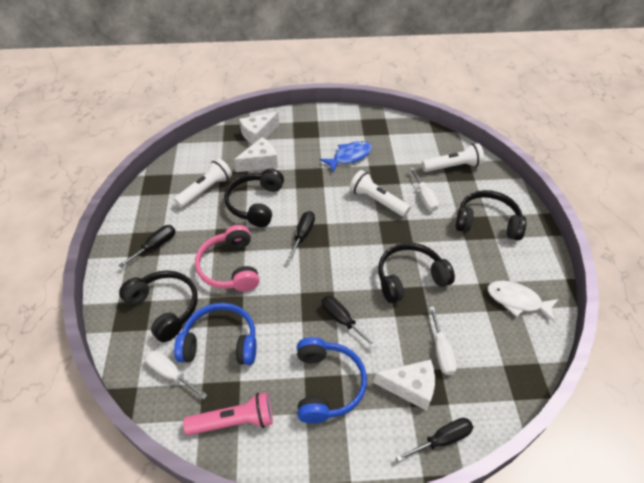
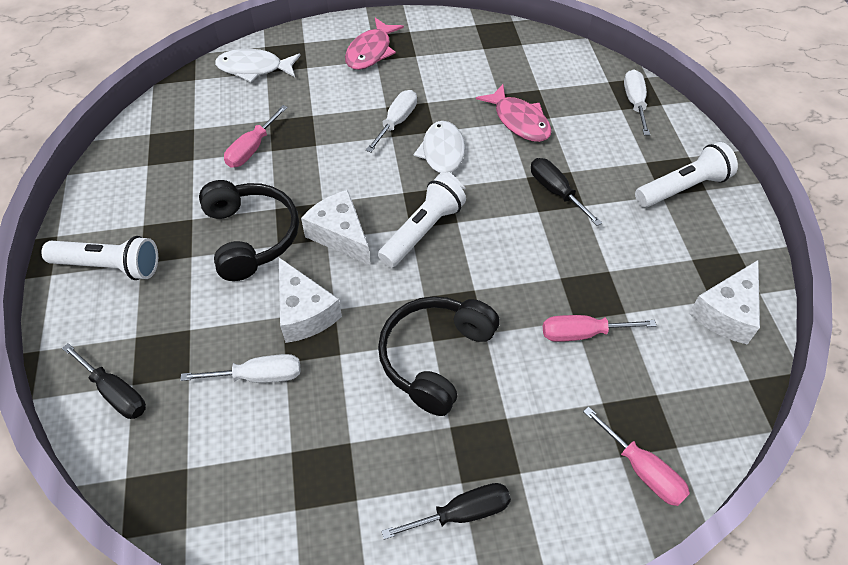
black headphones: 4 -> 2
black screwdriver: 4 -> 3
blue fish: 1 -> 0
blue headphones: 2 -> 0
pink fish: 0 -> 2
pink flashlight: 1 -> 0
pink headphones: 1 -> 0
pink screwdriver: 0 -> 3
white fish: 1 -> 2

